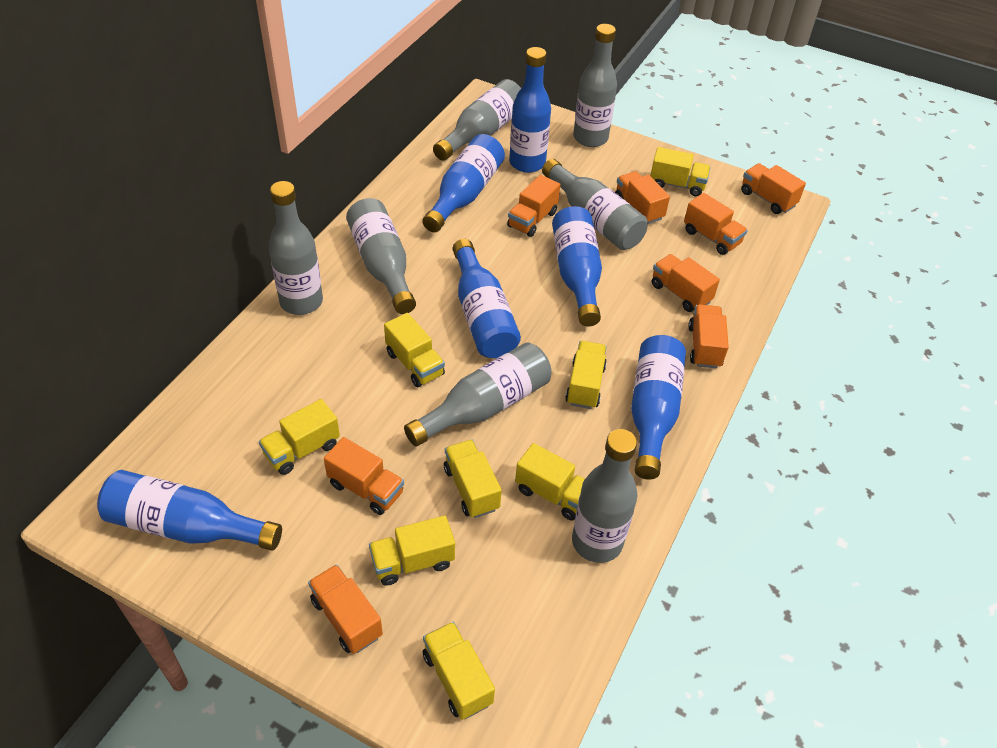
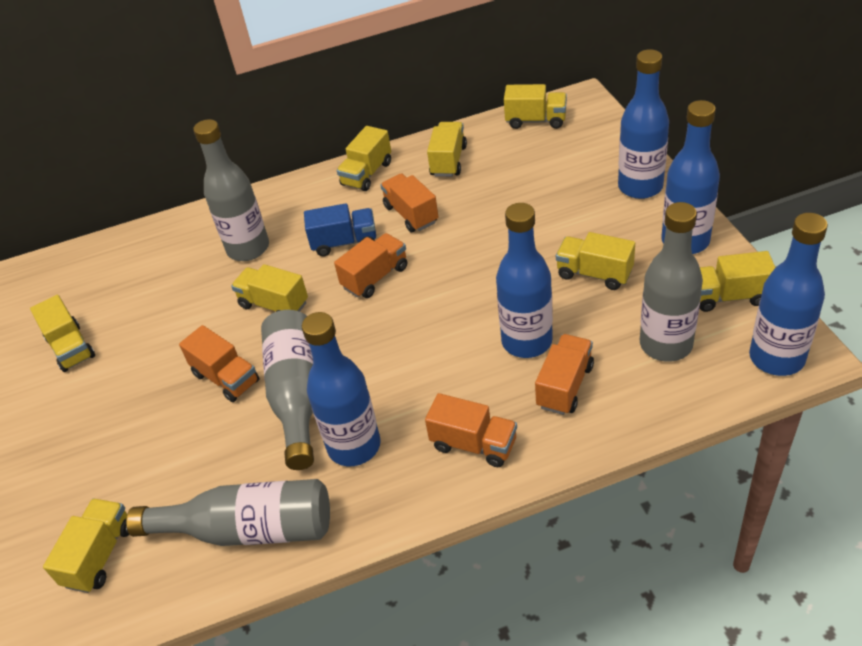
blue bottle: 6 -> 5
blue truck: 0 -> 1
grey bottle: 7 -> 4
orange truck: 8 -> 5

